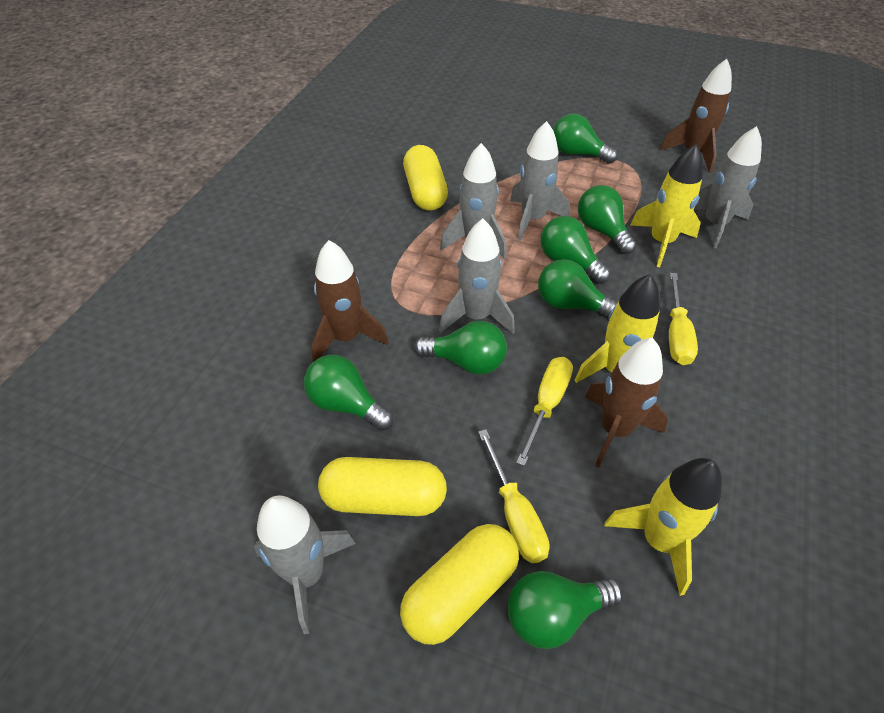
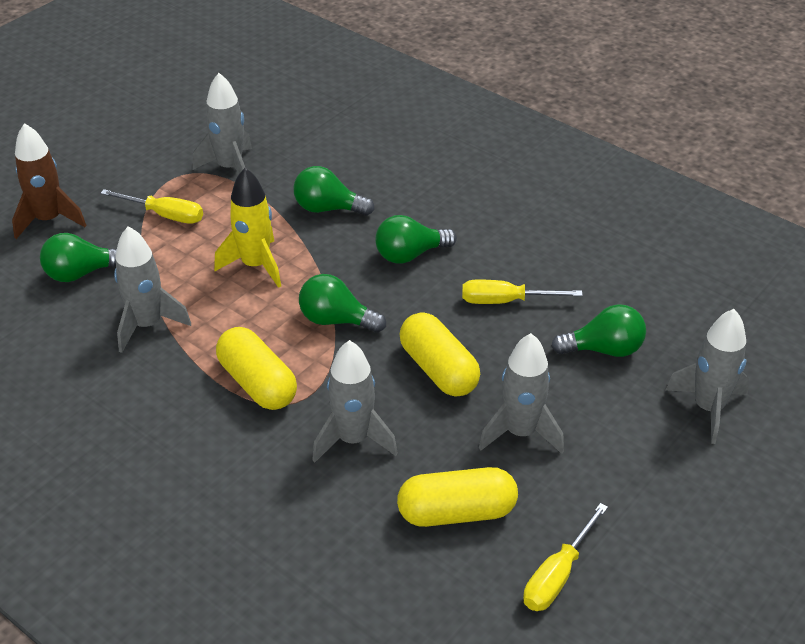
brown rocket: 3 -> 1
green light bulb: 7 -> 5
yellow rocket: 3 -> 1

